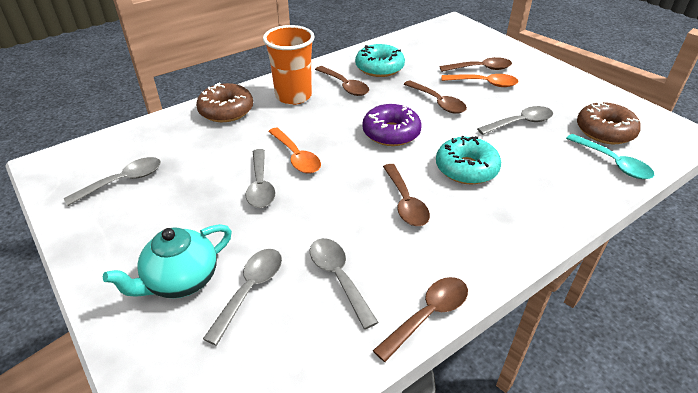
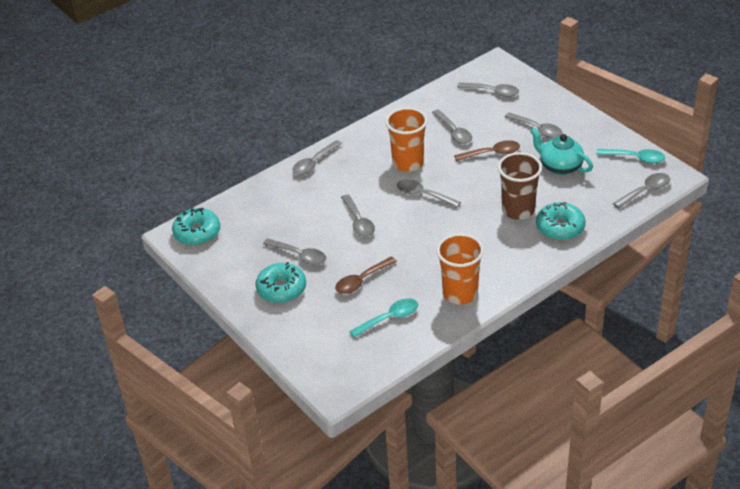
brown cup: 0 -> 1
brown donut: 2 -> 0
brown spoon: 5 -> 2
grey spoon: 5 -> 8
orange cup: 1 -> 2
orange spoon: 2 -> 0
purple donut: 1 -> 0
turquoise donut: 2 -> 3
turquoise spoon: 1 -> 2

